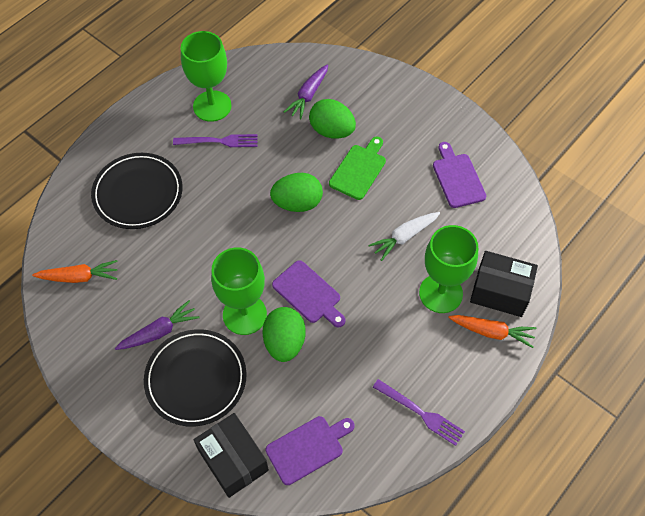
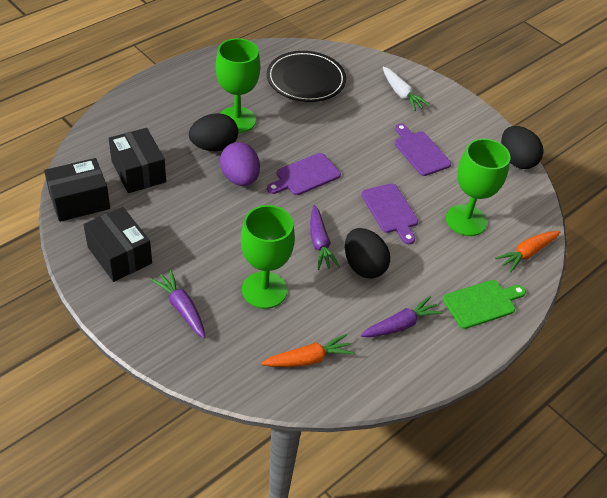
black box: 2 -> 3
black egg: 0 -> 3
black plate: 2 -> 1
green egg: 3 -> 0
purple carrot: 2 -> 3
purple egg: 0 -> 1
purple fork: 2 -> 0

